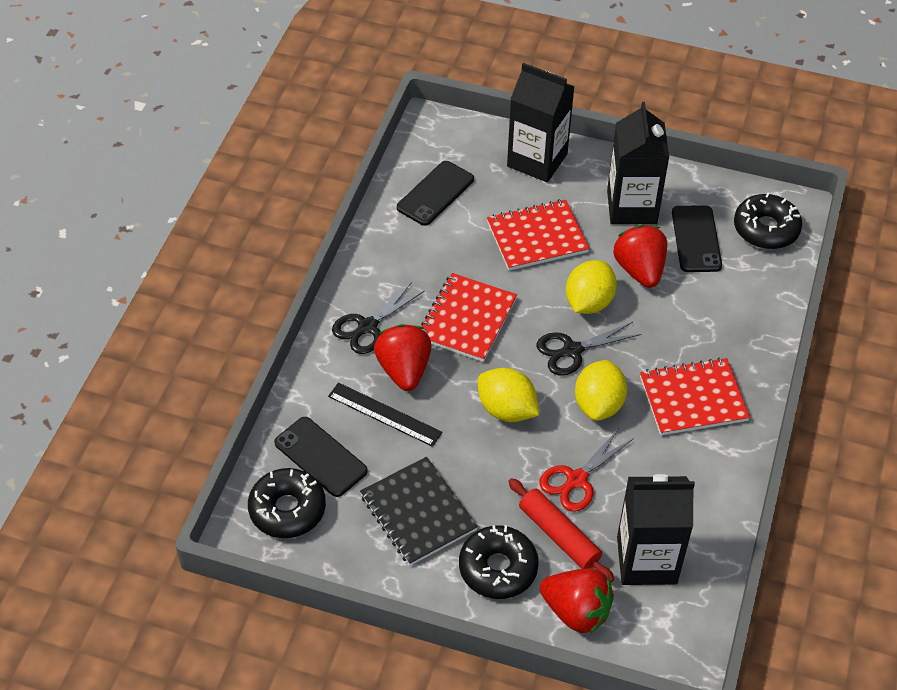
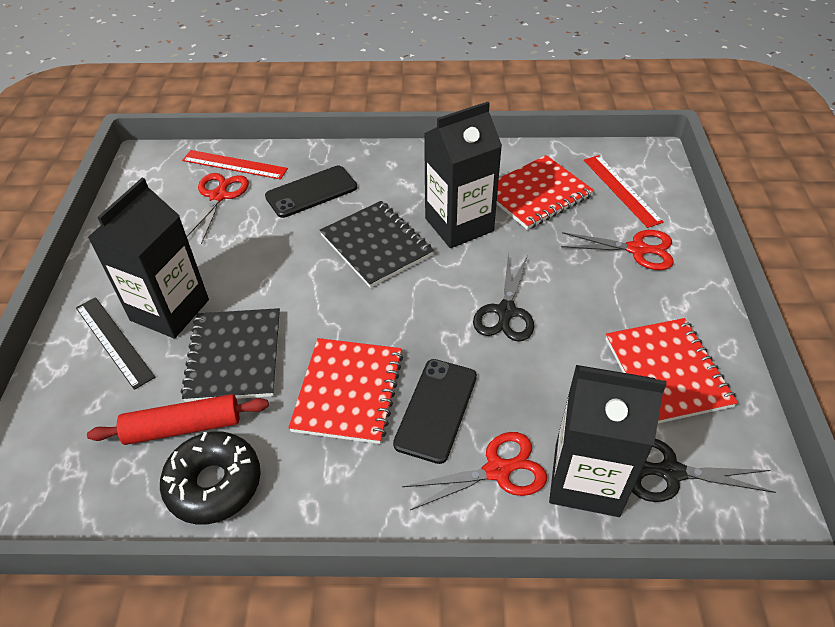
black donut: 3 -> 1
black notebook: 1 -> 2
black phone: 3 -> 2
red ruler: 0 -> 2
red scissors: 1 -> 3
red strawberry: 3 -> 0
yellow lemon: 3 -> 0

